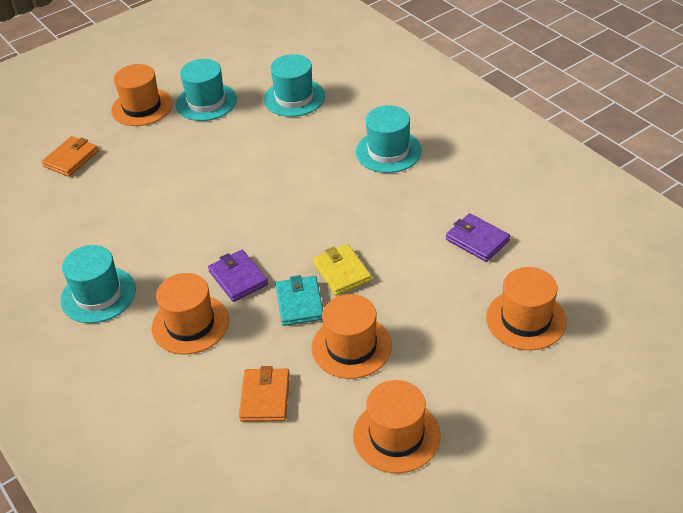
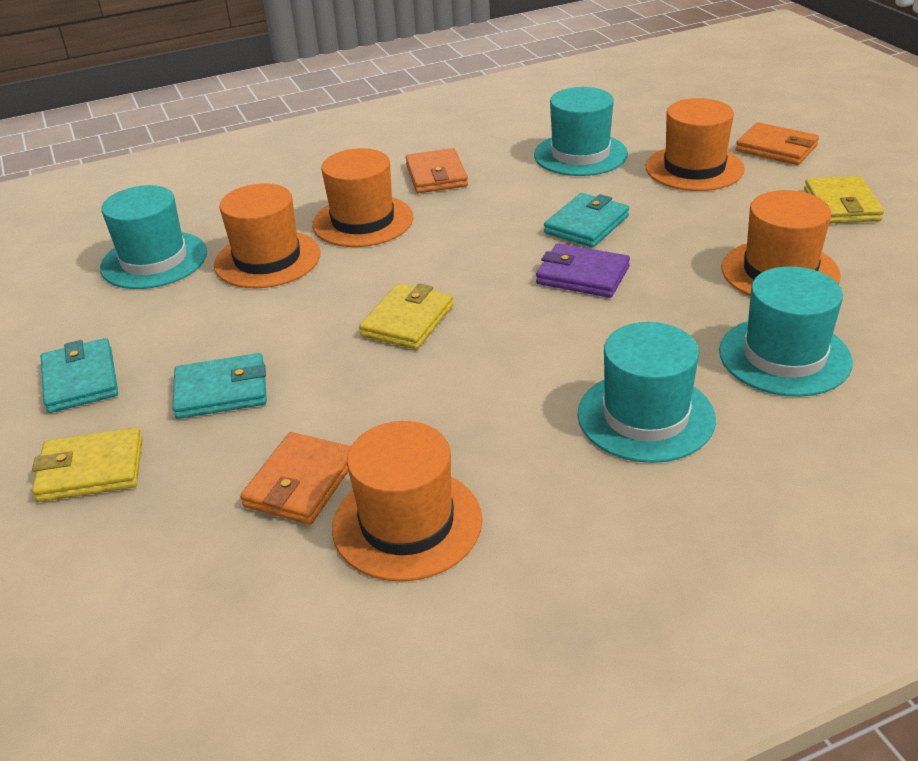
orange wallet: 2 -> 3
purple wallet: 2 -> 1
turquoise wallet: 1 -> 3
yellow wallet: 1 -> 3

